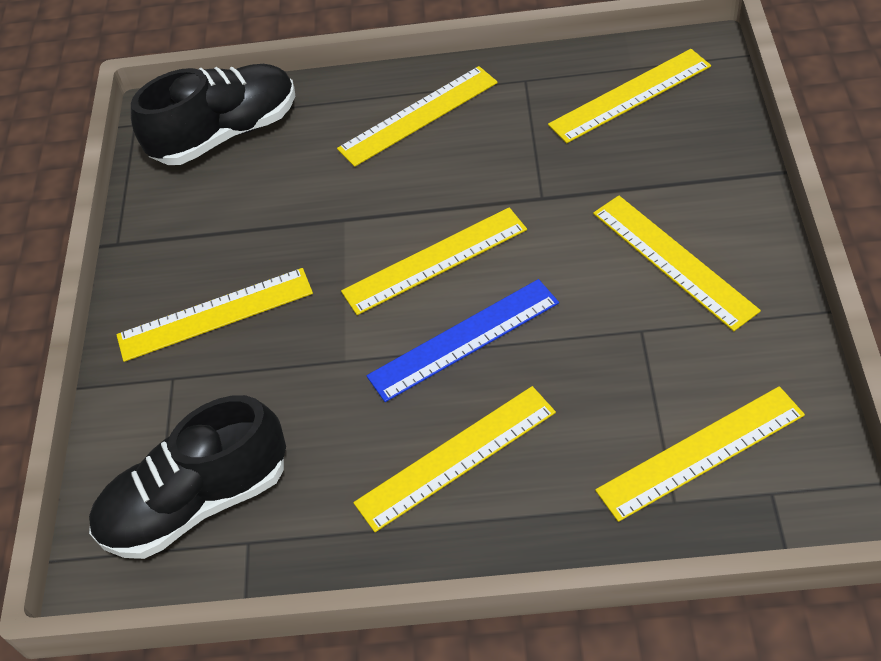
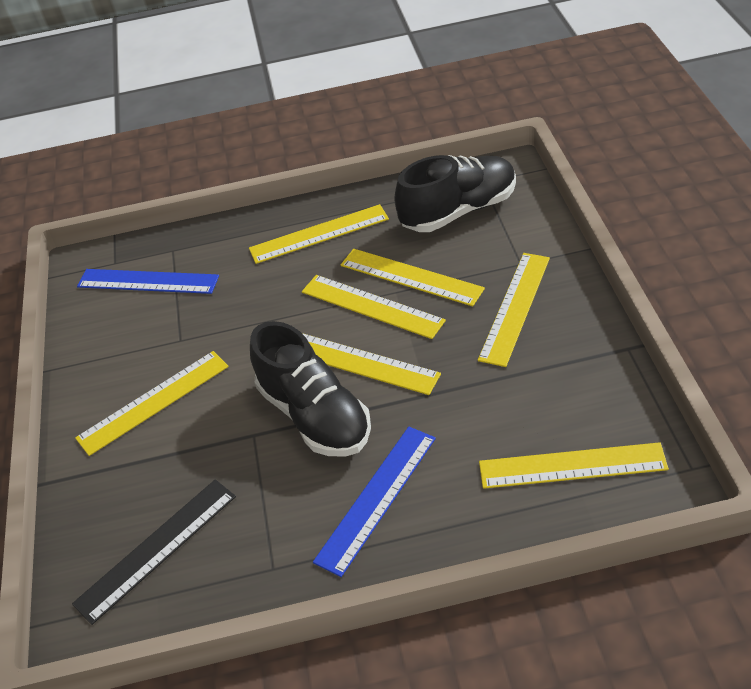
black ruler: 0 -> 1
blue ruler: 1 -> 2

